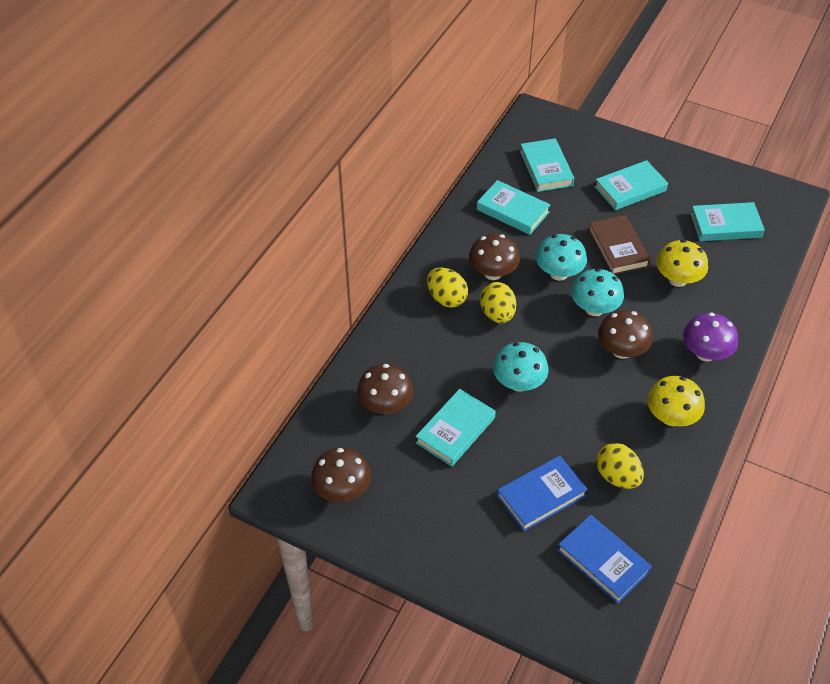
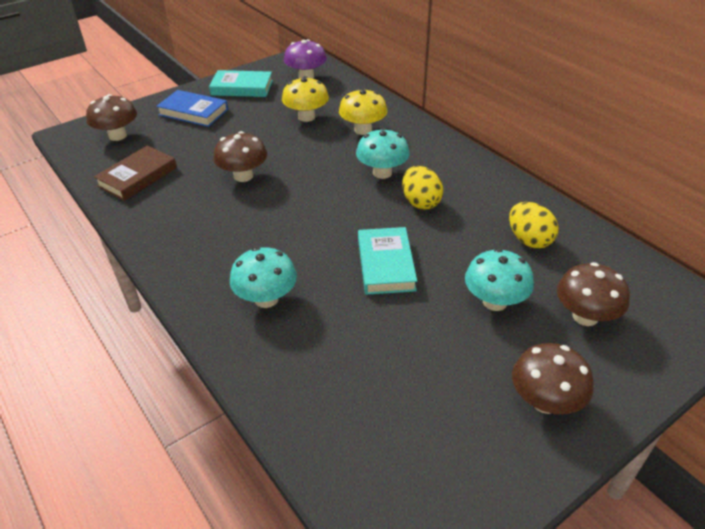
blue book: 2 -> 1
turquoise book: 5 -> 2
yellow egg: 3 -> 2

